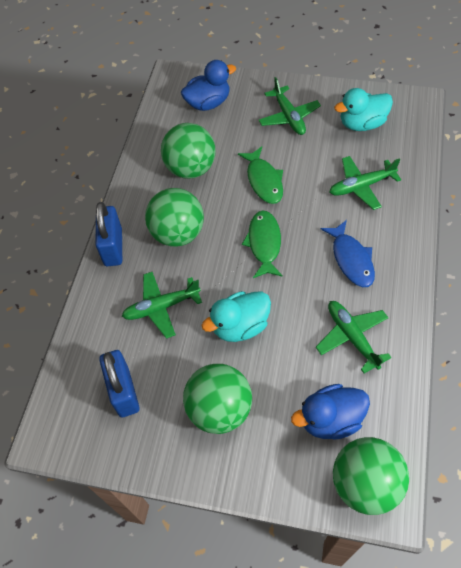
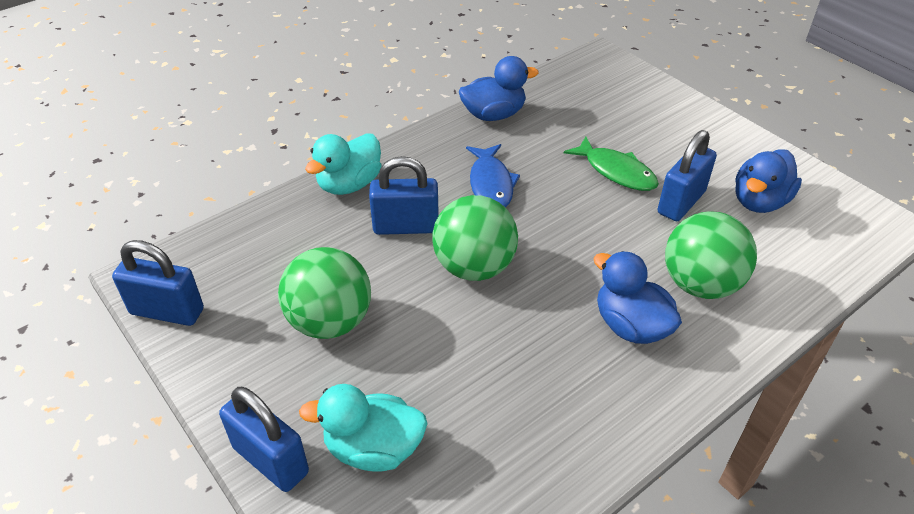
blue duck: 2 -> 3
blue padlock: 2 -> 4
green ball: 4 -> 3
green fish: 2 -> 1
green plane: 4 -> 0

